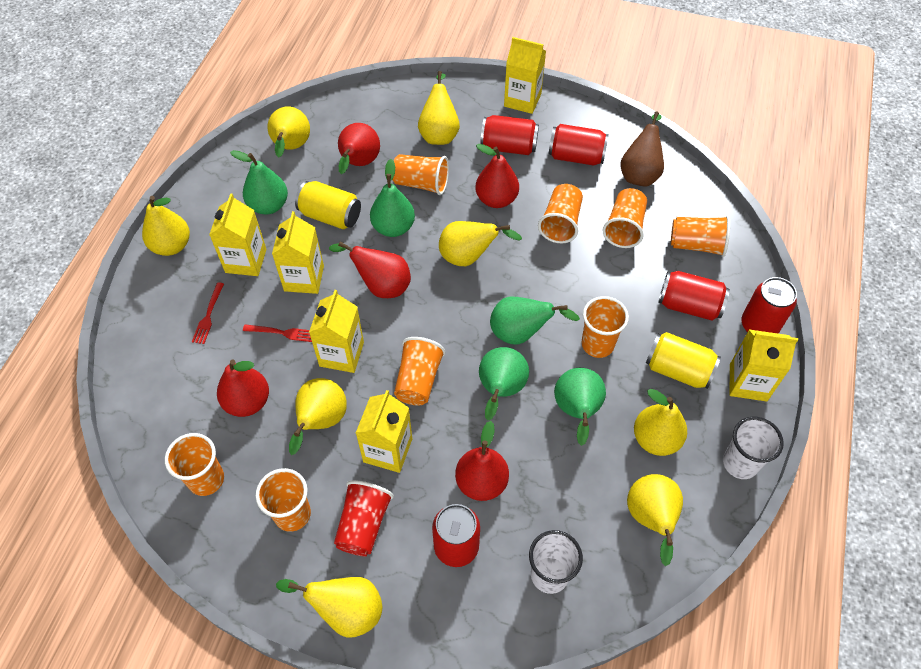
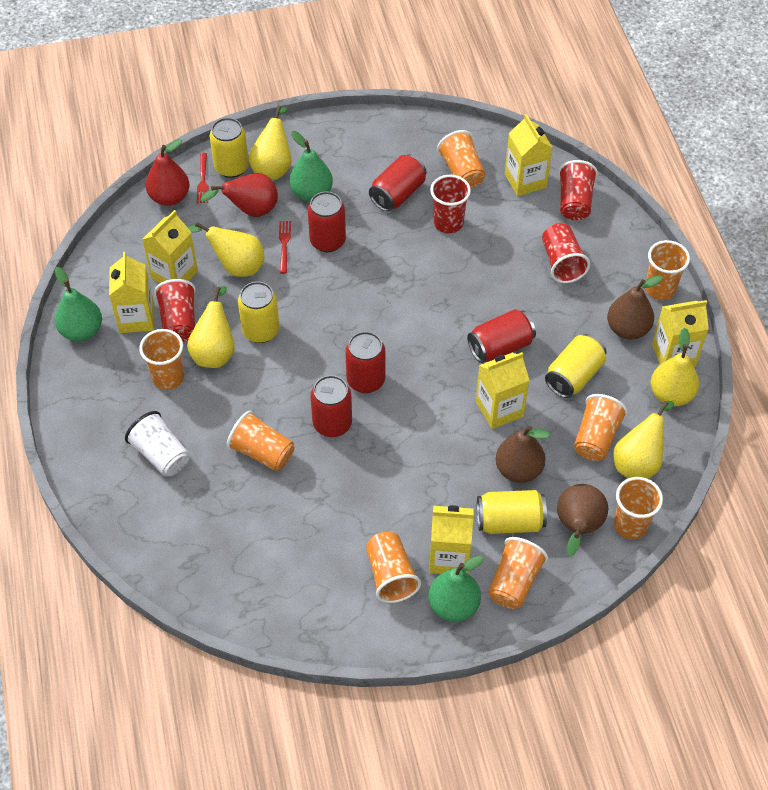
brown pear: 1 -> 3
green pear: 5 -> 3
red cup: 1 -> 4
red pear: 5 -> 2
white cup: 2 -> 1
yellow can: 2 -> 4
yellow pear: 8 -> 5

